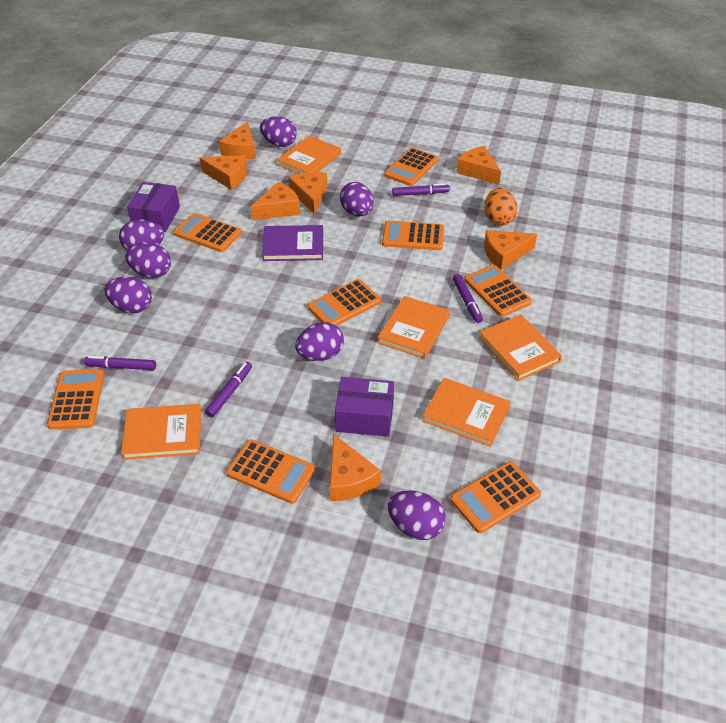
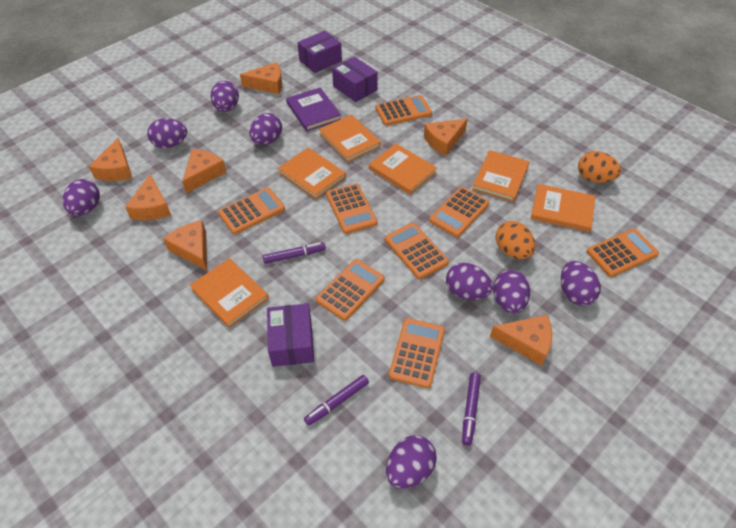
orange book: 5 -> 6
orange egg: 1 -> 2
purple box: 2 -> 3
purple egg: 7 -> 8
purple marker: 4 -> 3

